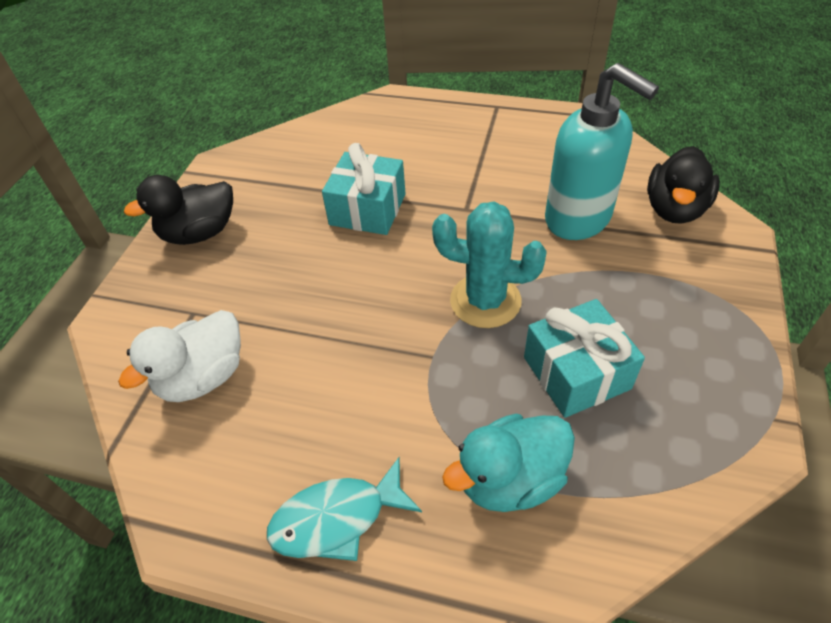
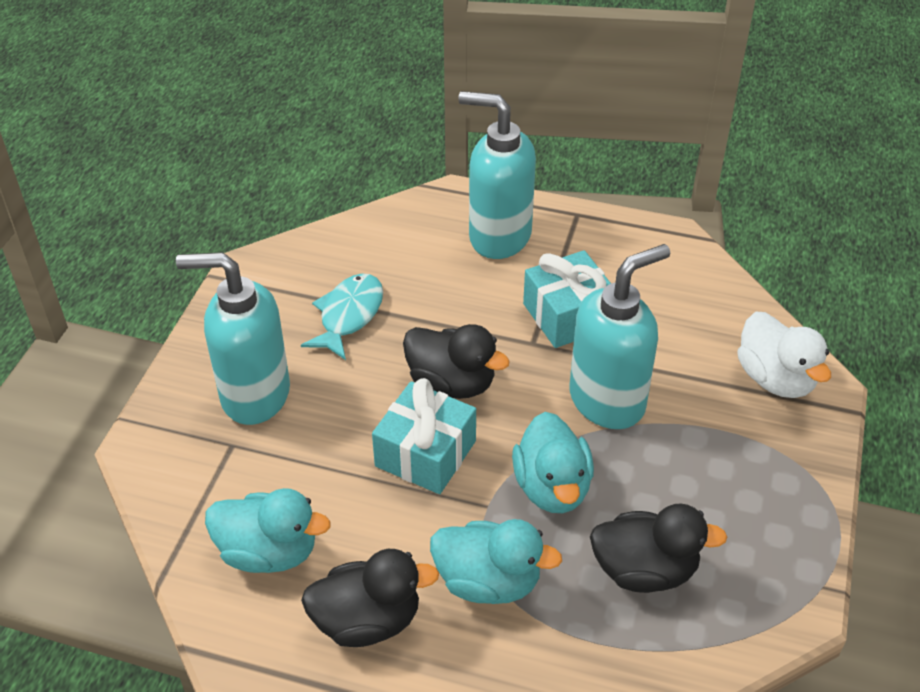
black duck: 2 -> 3
turquoise cactus: 1 -> 0
turquoise duck: 1 -> 3
turquoise soap dispenser: 1 -> 3

